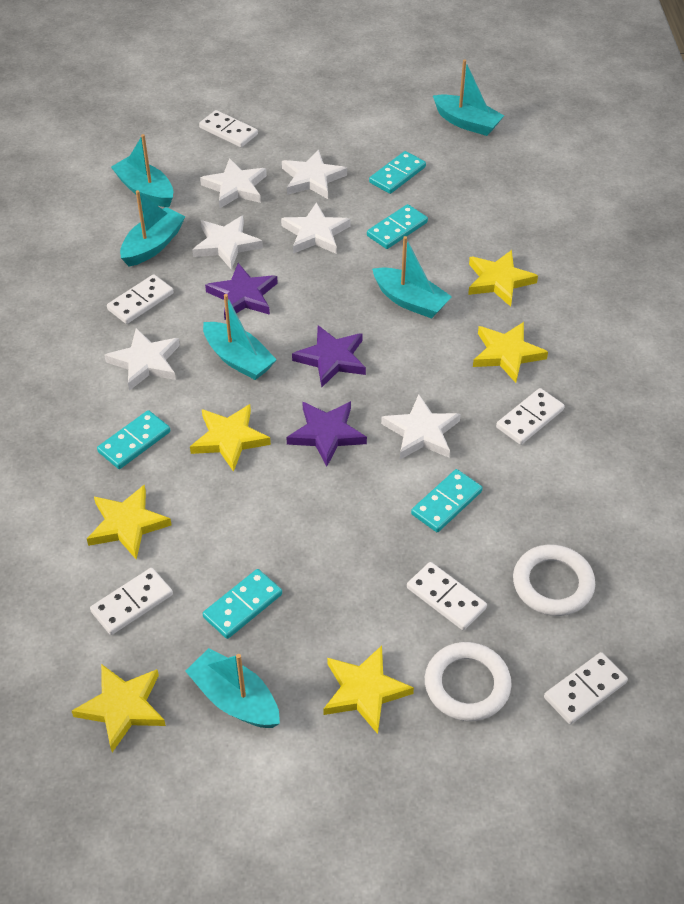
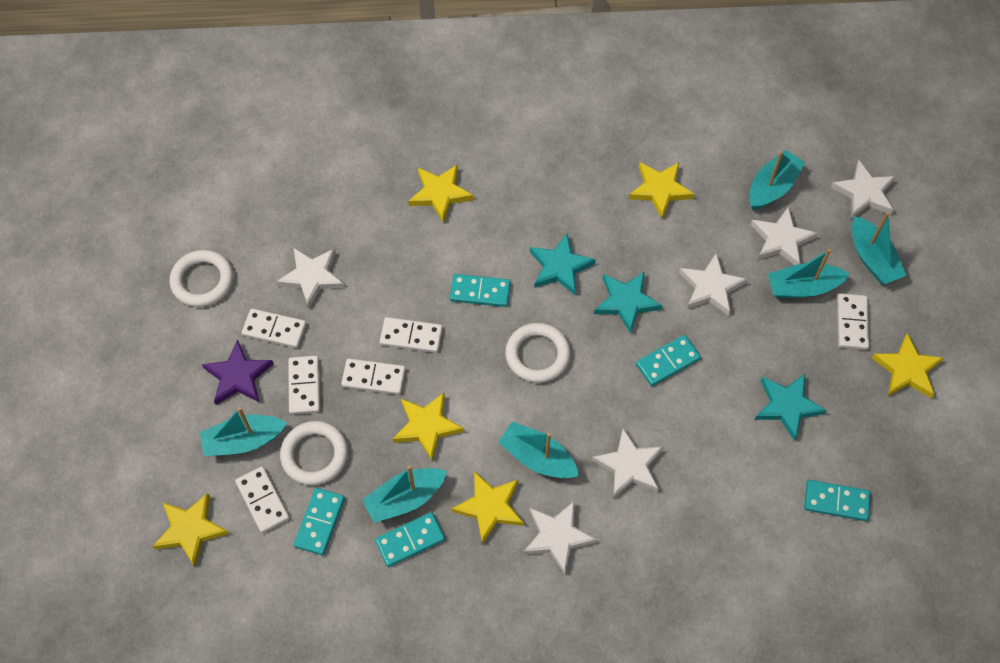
purple star: 3 -> 1
turquoise star: 0 -> 3
white ring: 2 -> 3

